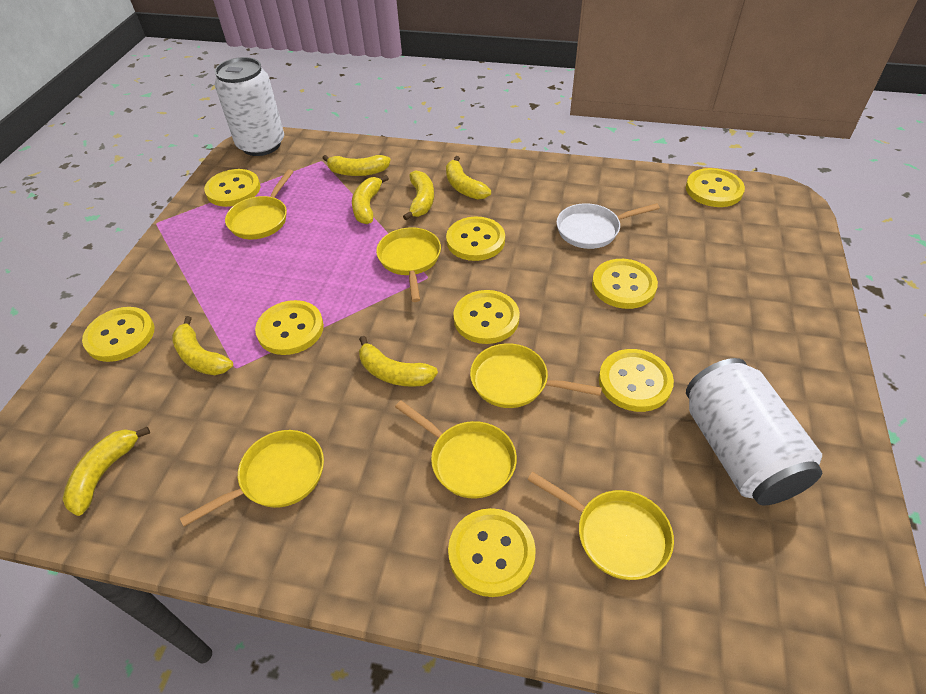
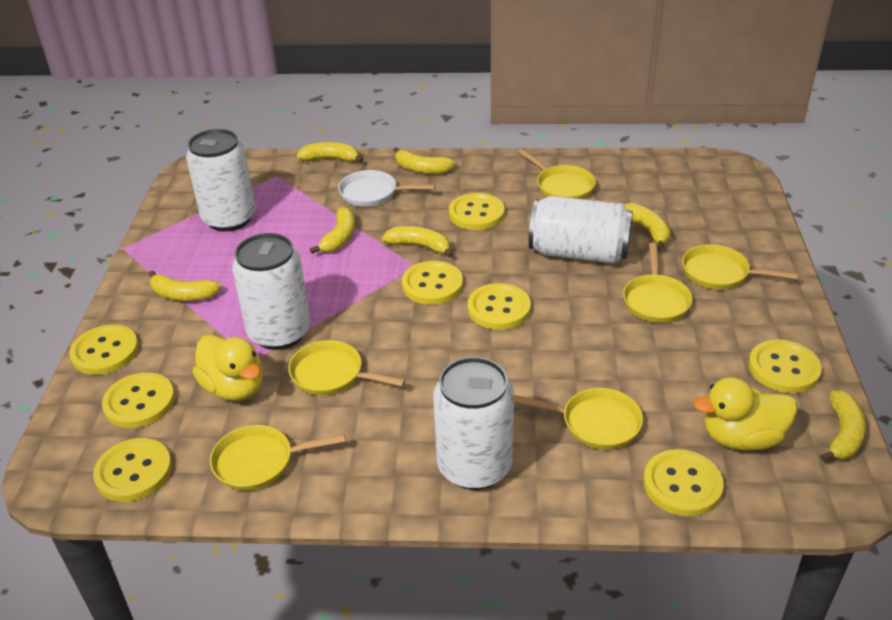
white can: 2 -> 4
yellow button: 9 -> 8
yellow duck: 0 -> 2

